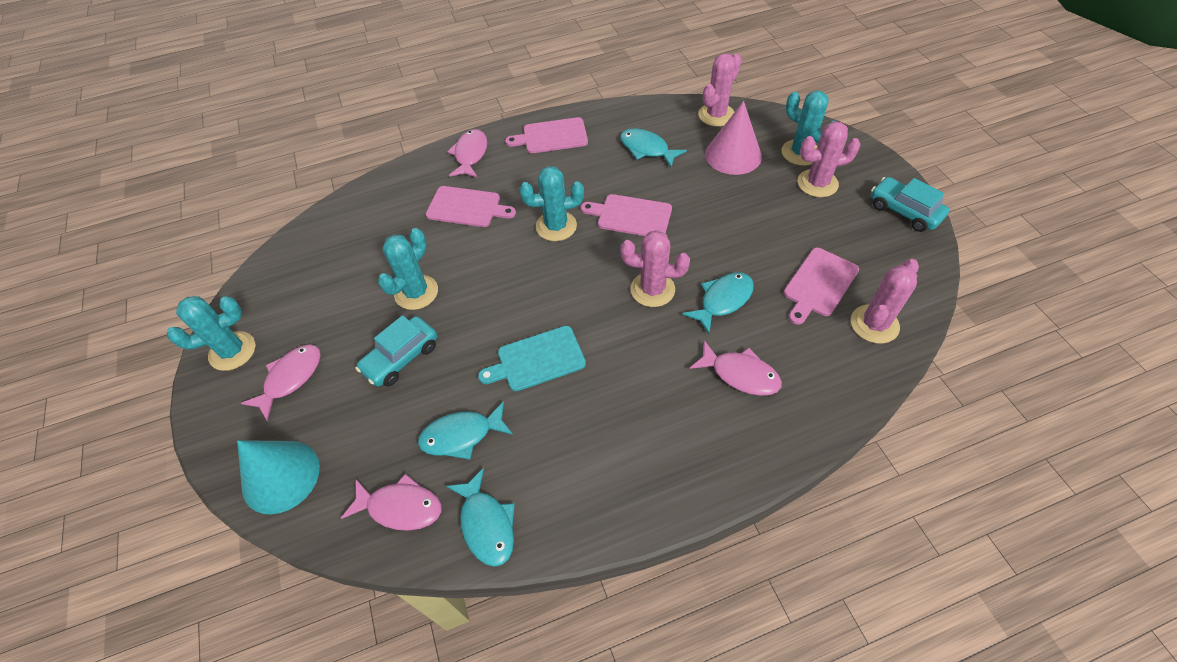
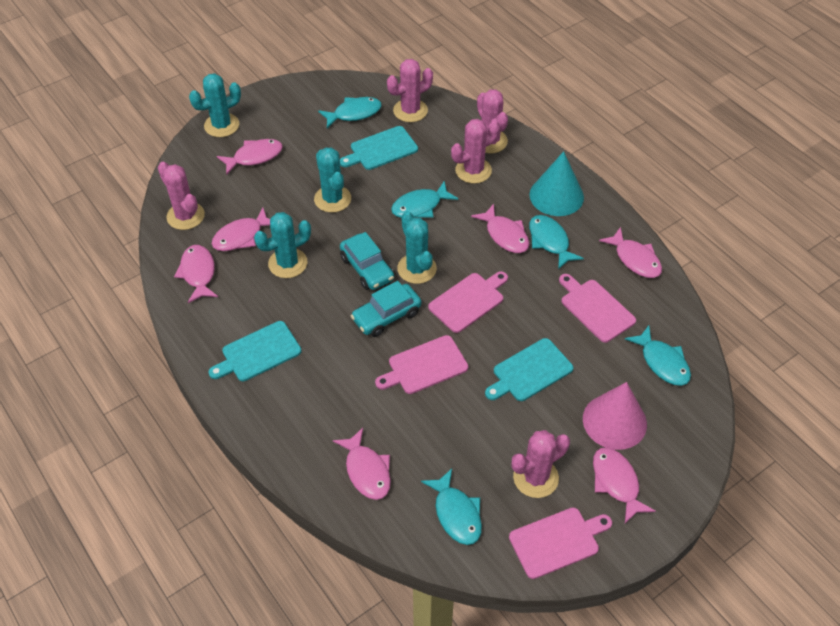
pink cactus: 4 -> 5
pink fish: 4 -> 7
turquoise cutting board: 1 -> 3
turquoise fish: 4 -> 5

